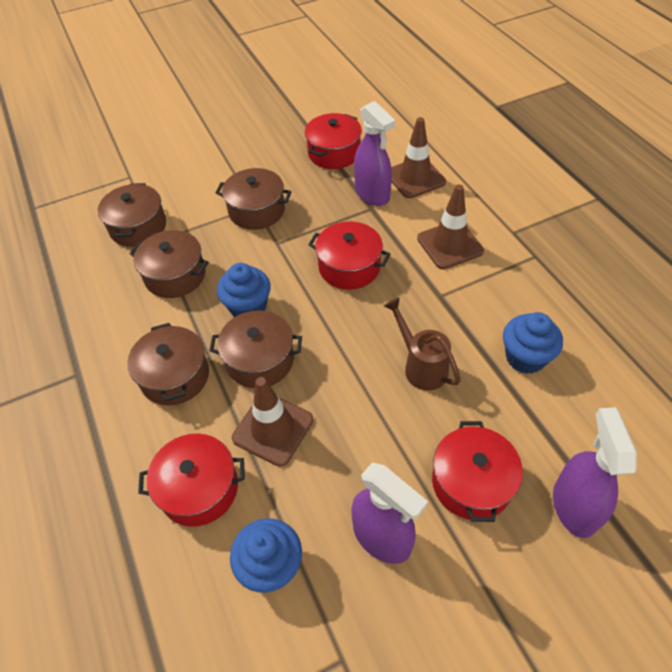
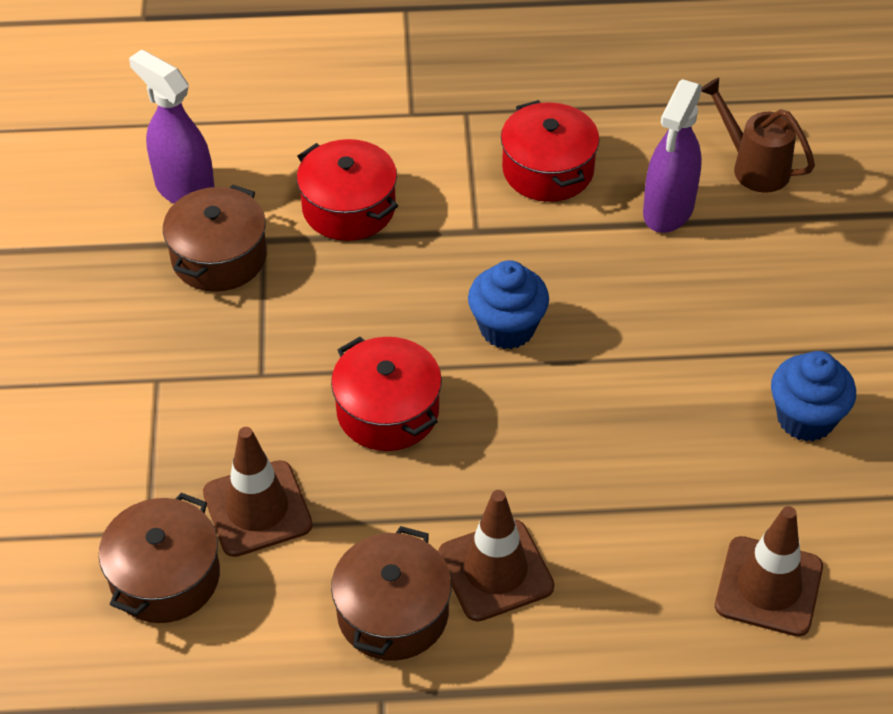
blue cupcake: 3 -> 2
brown pot: 5 -> 3
purple spray bottle: 3 -> 2
red pot: 4 -> 3

